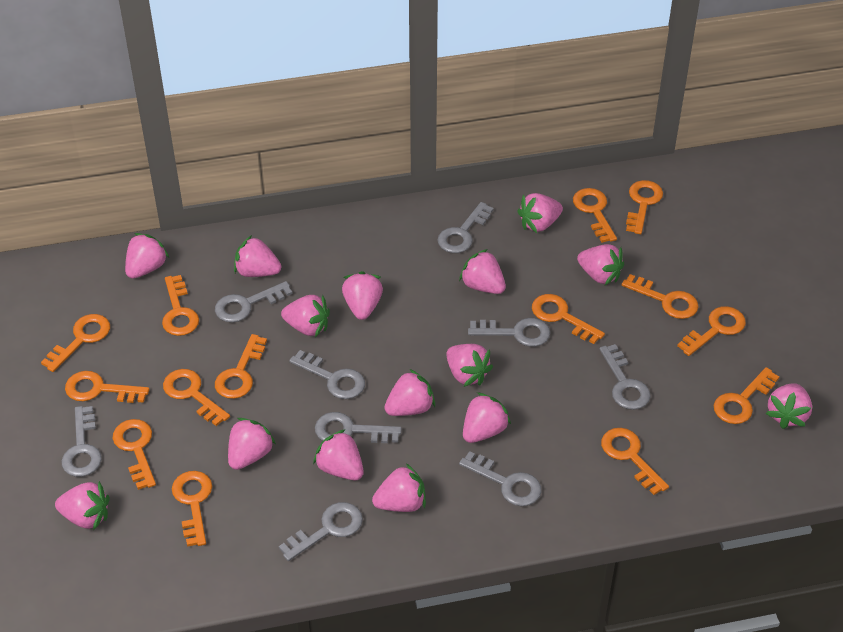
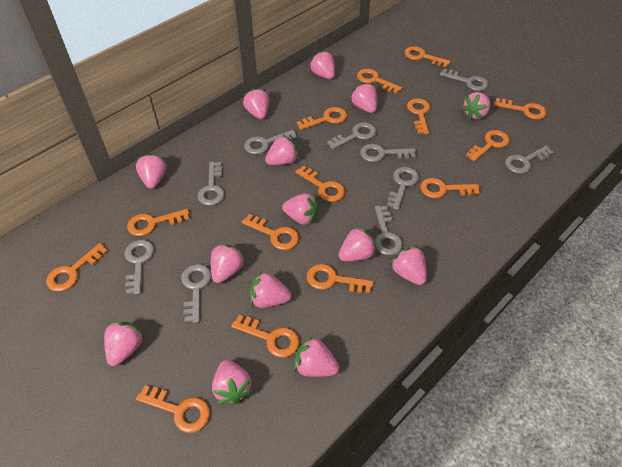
grey key: 9 -> 10
pink strawberry: 15 -> 14

